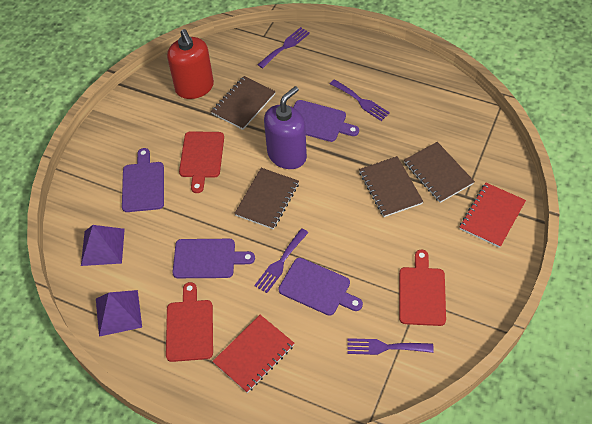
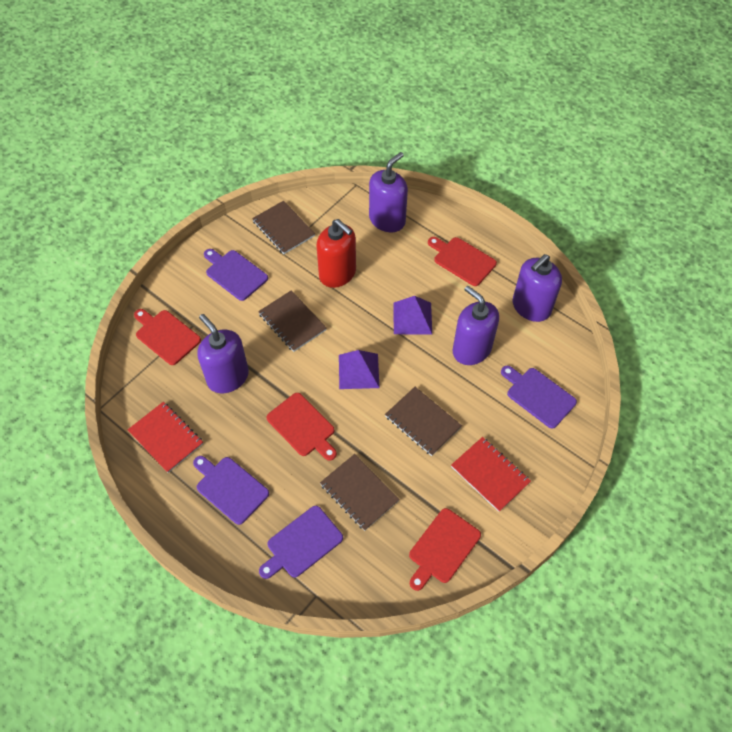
purple fork: 4 -> 0
purple soap dispenser: 1 -> 4
red cutting board: 3 -> 4

